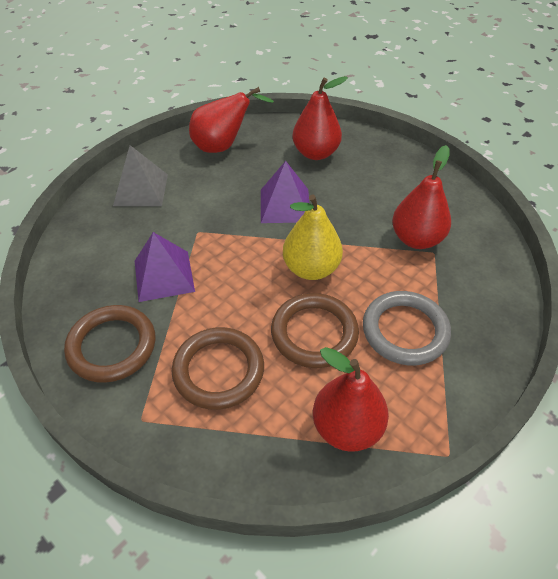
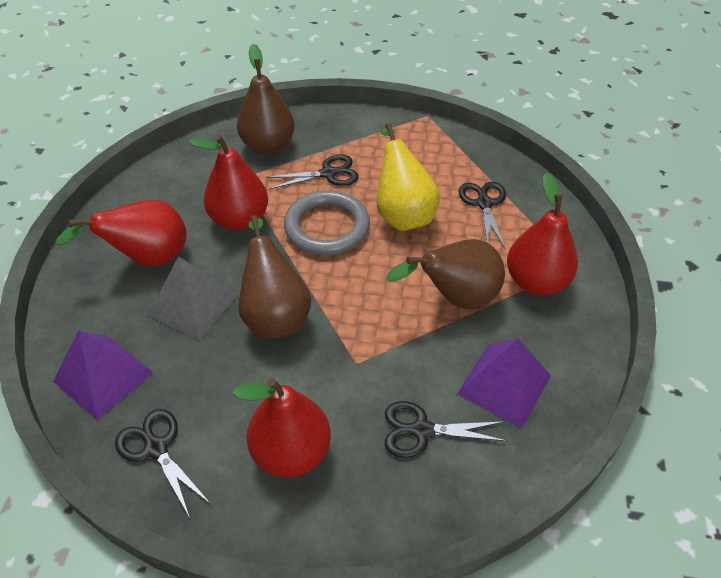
black scissors: 0 -> 4
brown pear: 0 -> 3
brown ring: 3 -> 0

